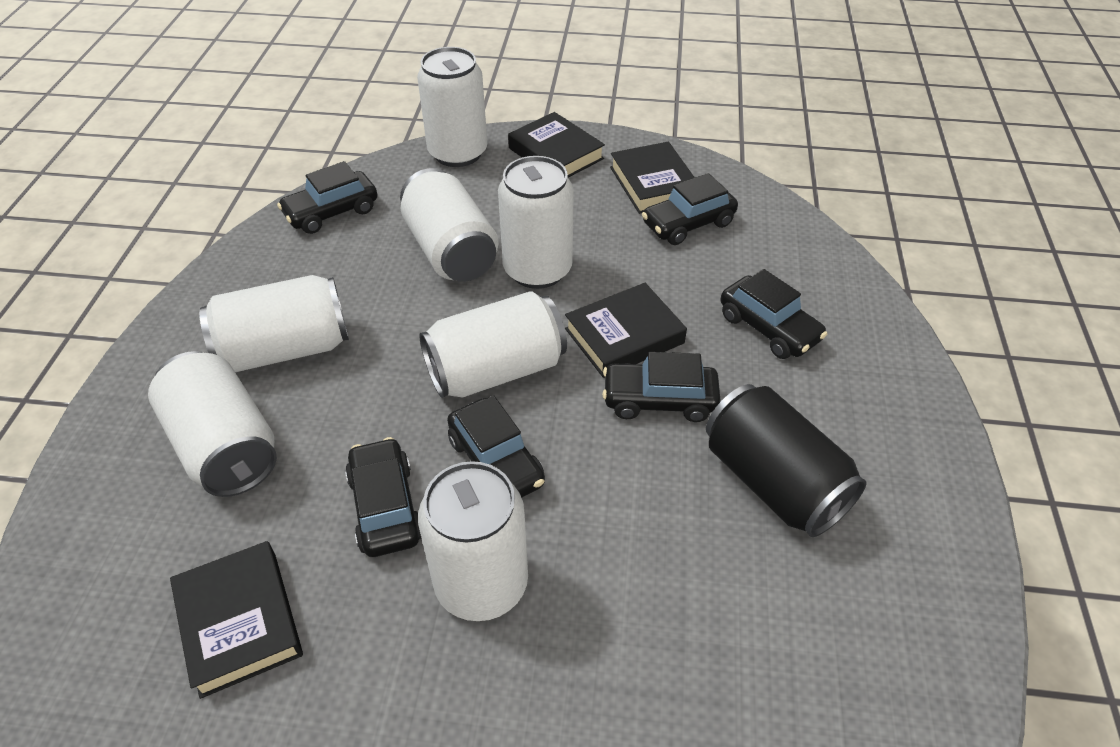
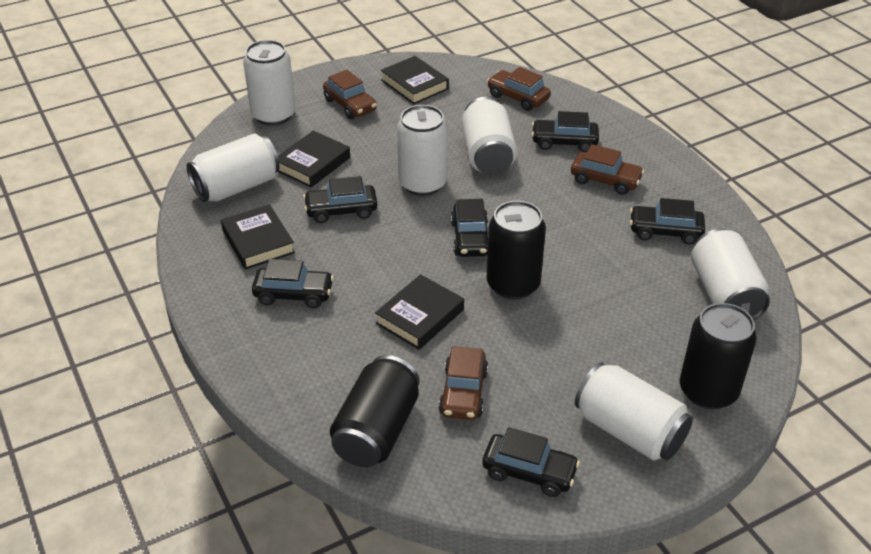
black can: 1 -> 3
brown car: 0 -> 4
white can: 7 -> 6

